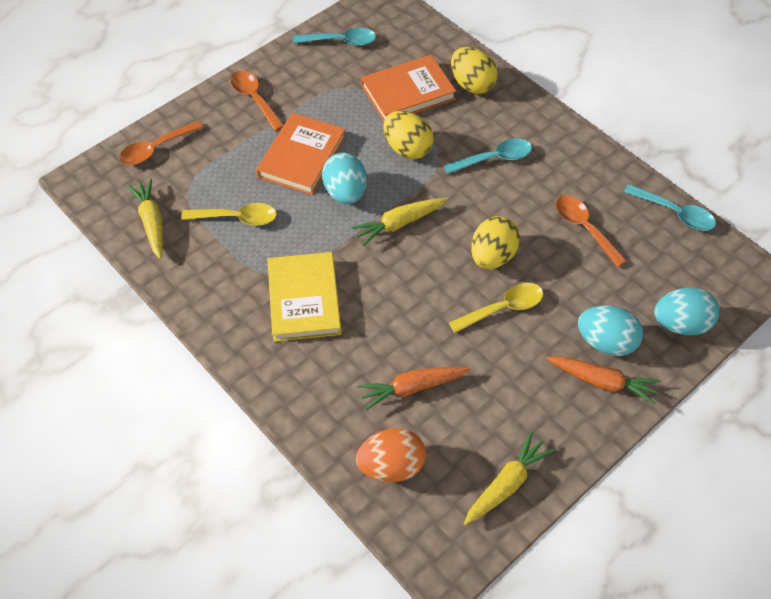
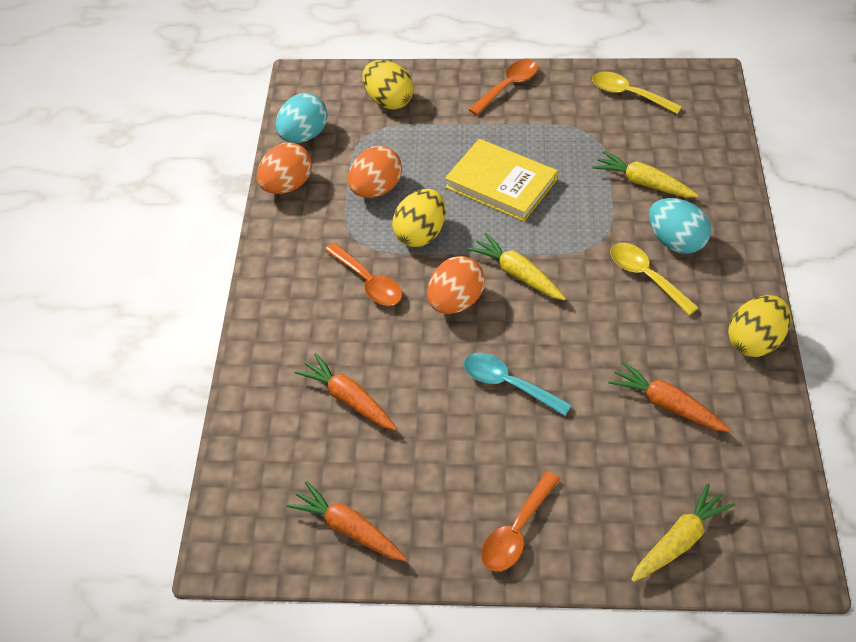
orange book: 2 -> 0
orange carrot: 2 -> 3
orange egg: 1 -> 3
turquoise egg: 3 -> 2
turquoise spoon: 3 -> 1

